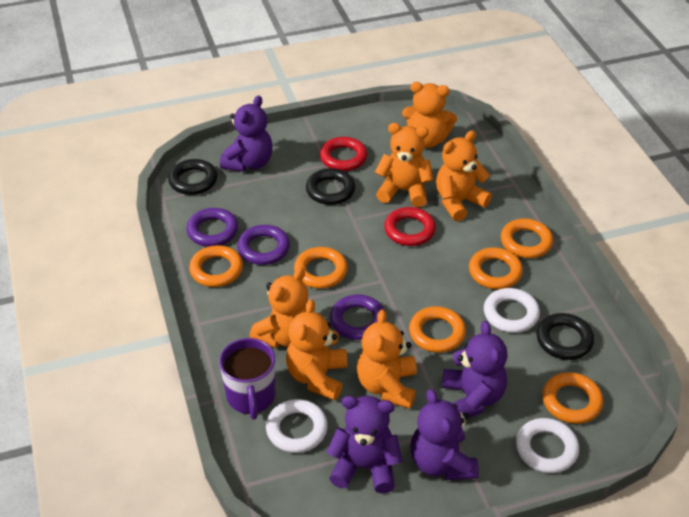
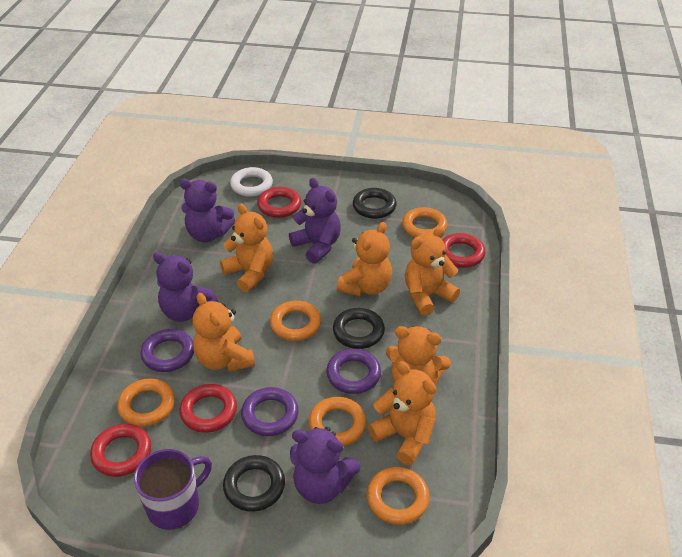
orange ring: 6 -> 5
red ring: 2 -> 4
white ring: 3 -> 1

